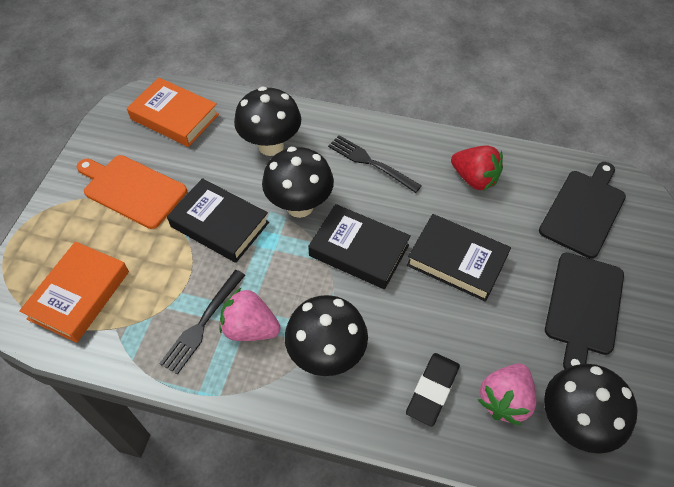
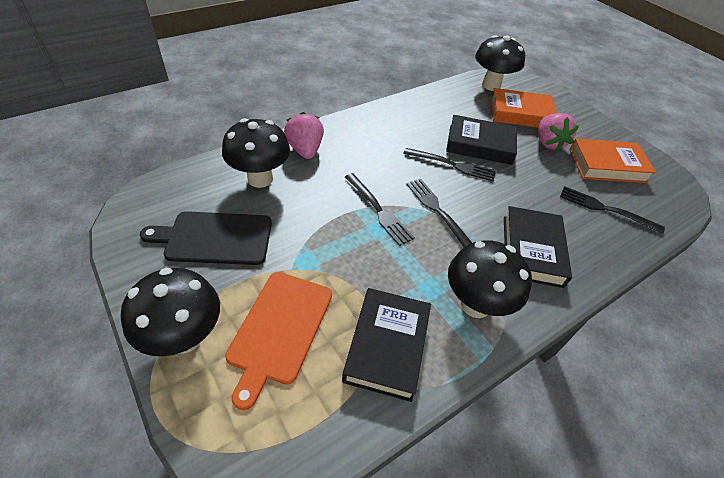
black cutting board: 2 -> 1
black eraser: 1 -> 0
black fork: 2 -> 4
red strawberry: 1 -> 0

